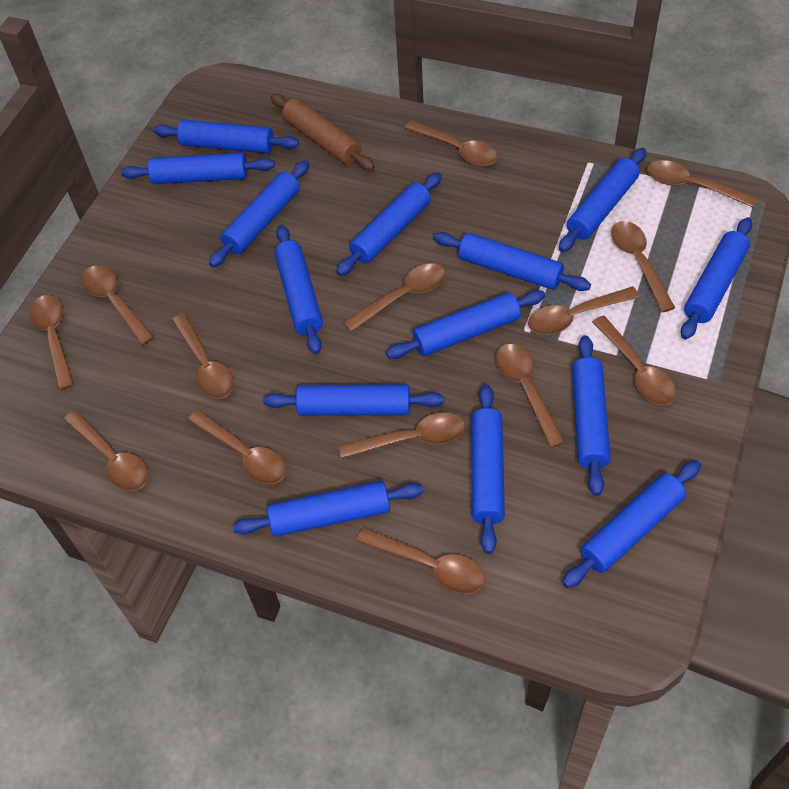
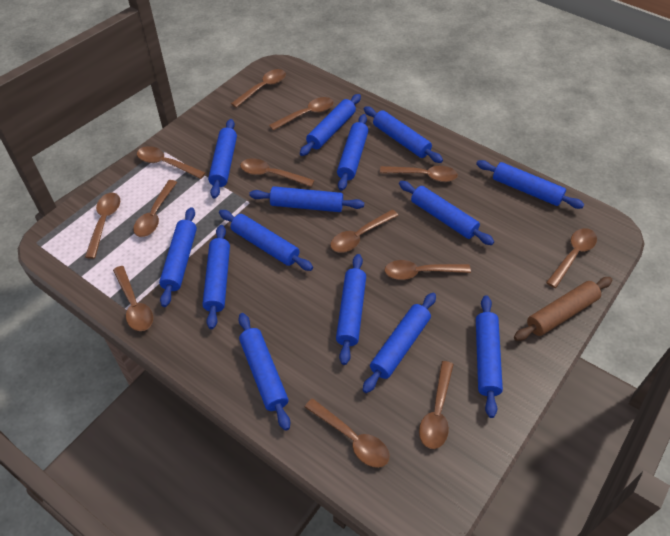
brown spoon: 14 -> 13

